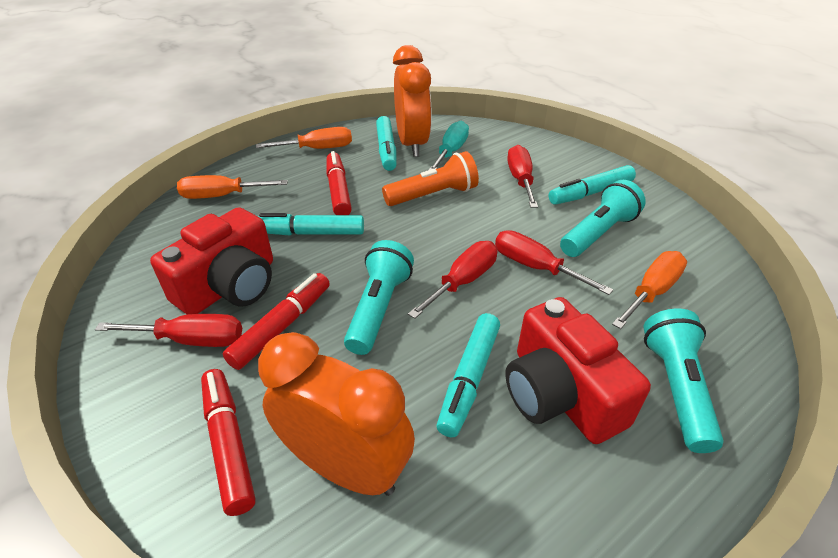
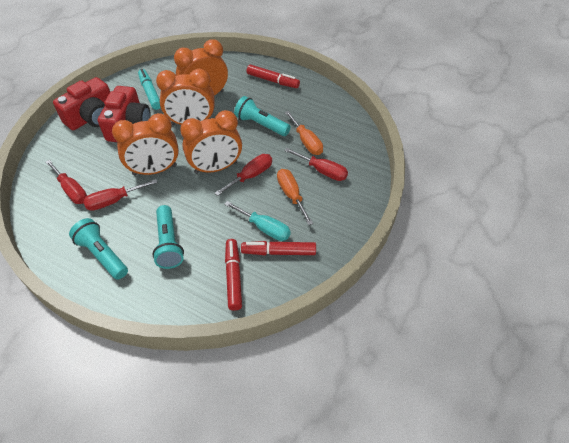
orange clock: 2 -> 4
orange flashlight: 1 -> 0
orange screwdriver: 3 -> 2
turquoise marker: 4 -> 1

